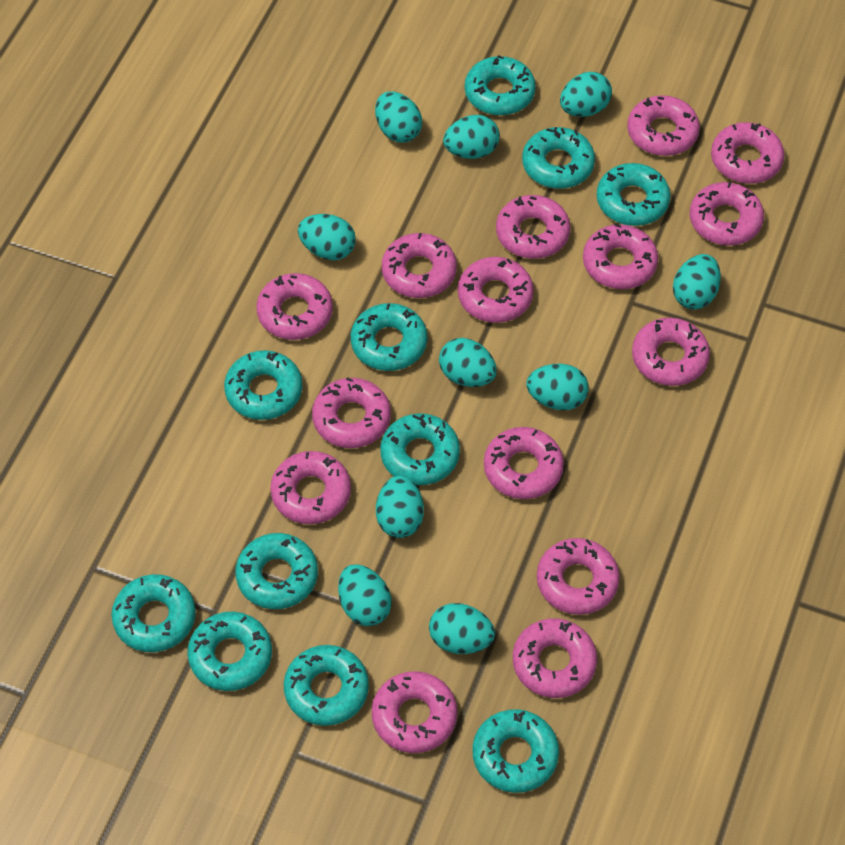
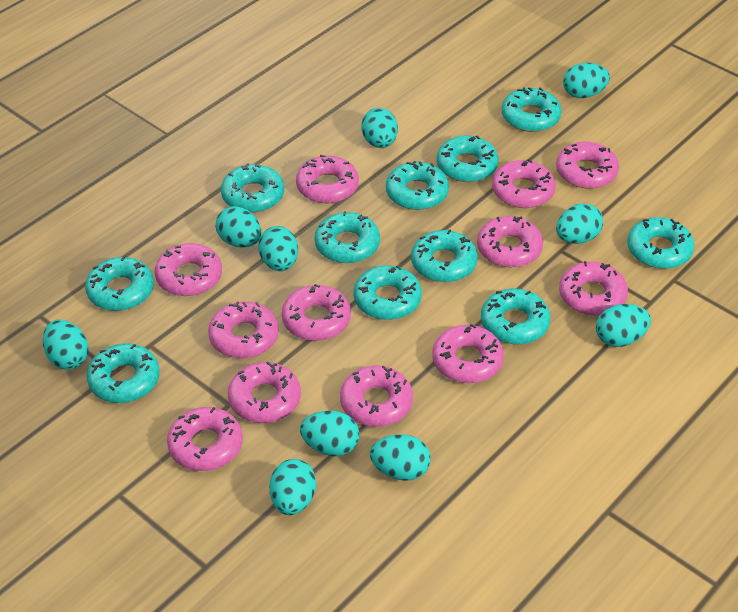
pink donut: 15 -> 12

